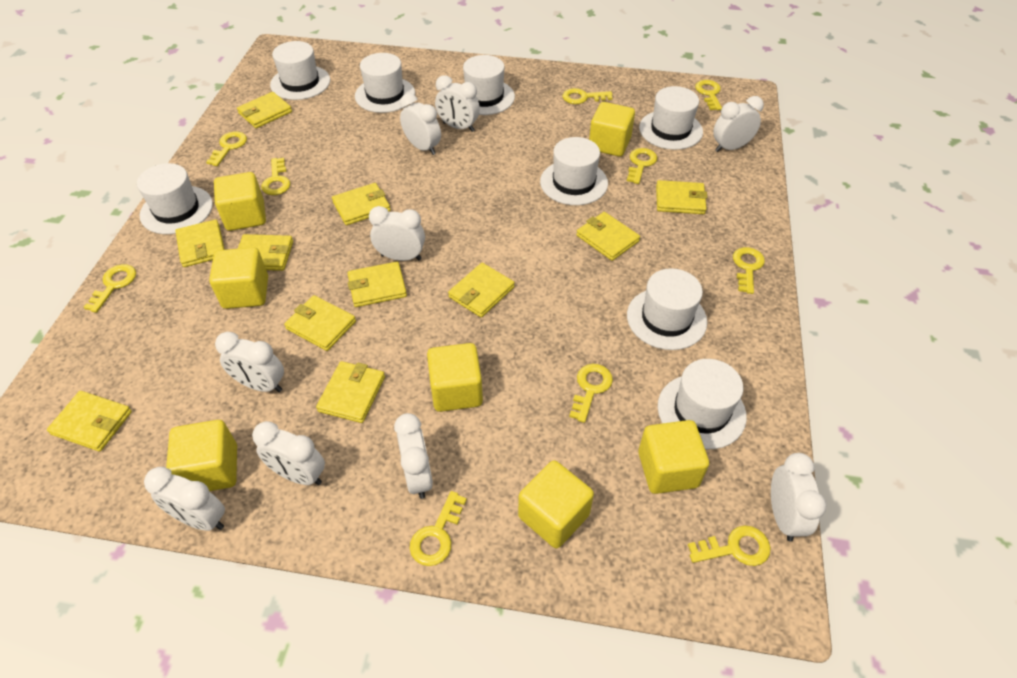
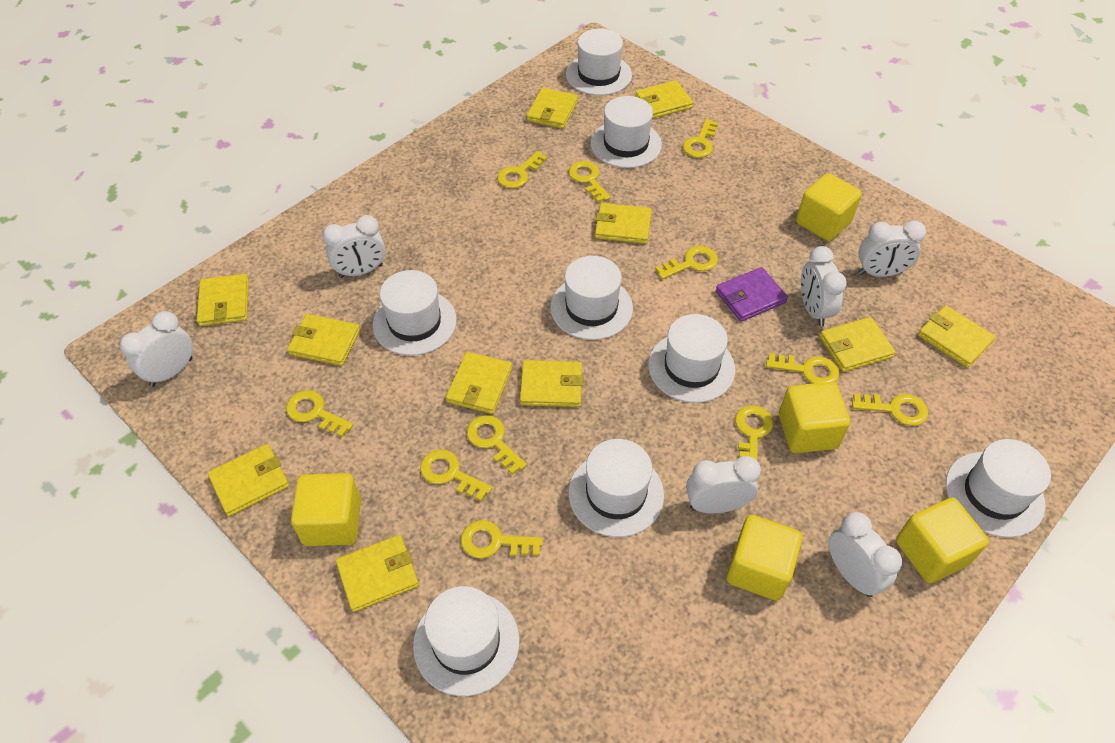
purple wallet: 0 -> 1
white clock: 9 -> 6
yellow cube: 7 -> 5
yellow key: 10 -> 11

